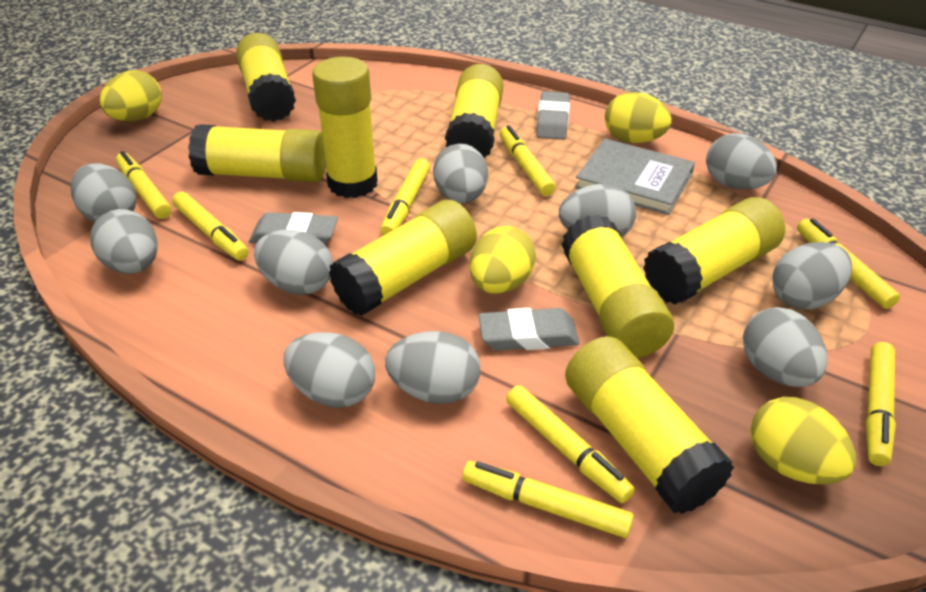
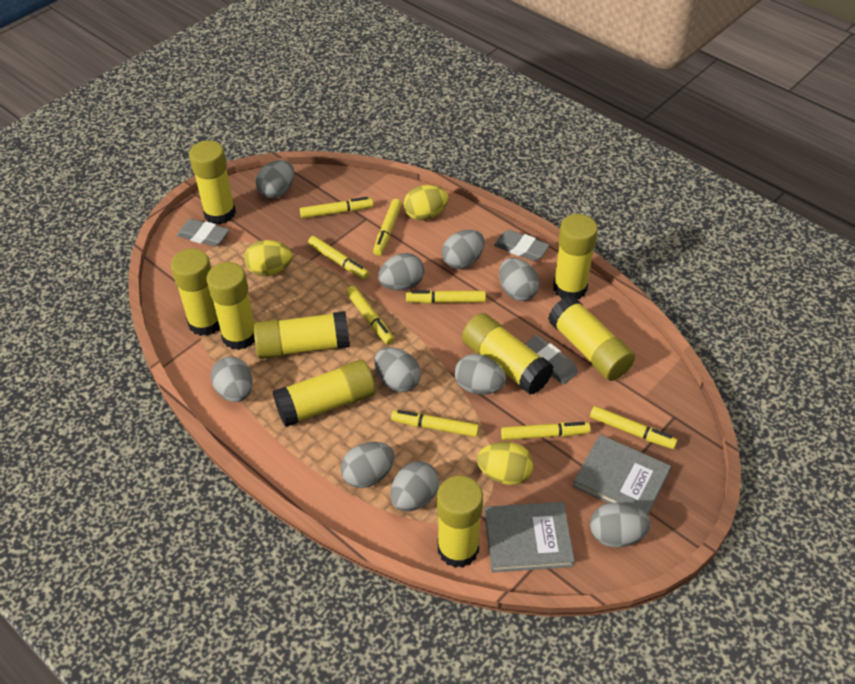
grey book: 1 -> 2
yellow egg: 4 -> 3
yellow glue stick: 8 -> 9

